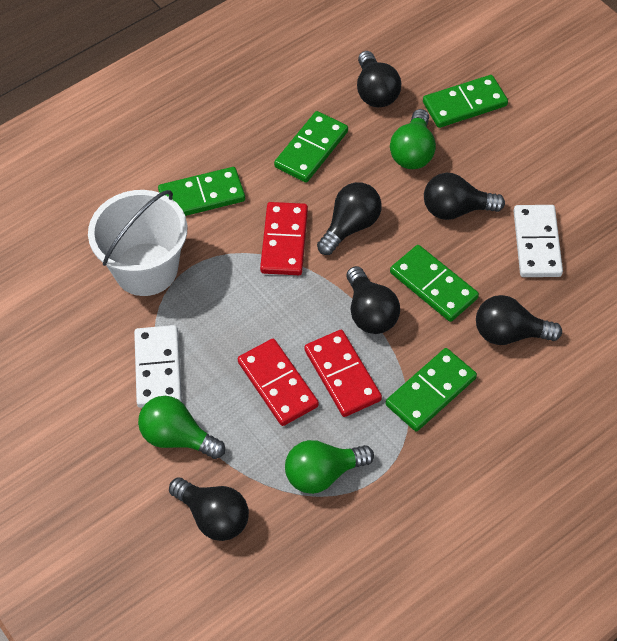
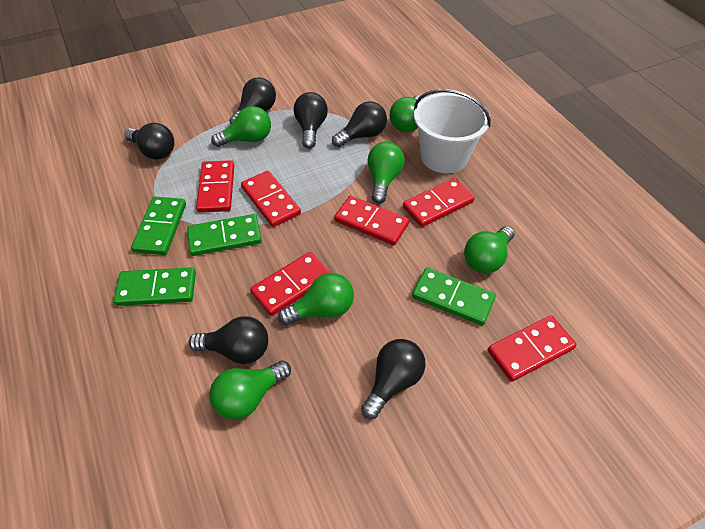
green domino: 5 -> 4
green light bulb: 3 -> 6
red domino: 3 -> 6
white domino: 2 -> 0

